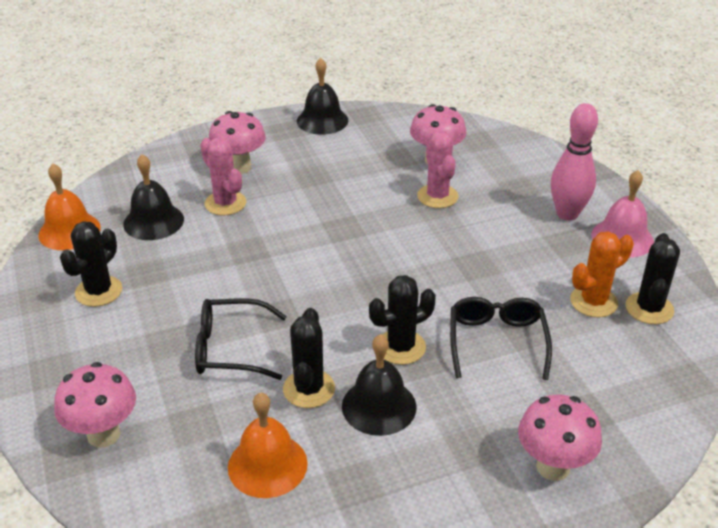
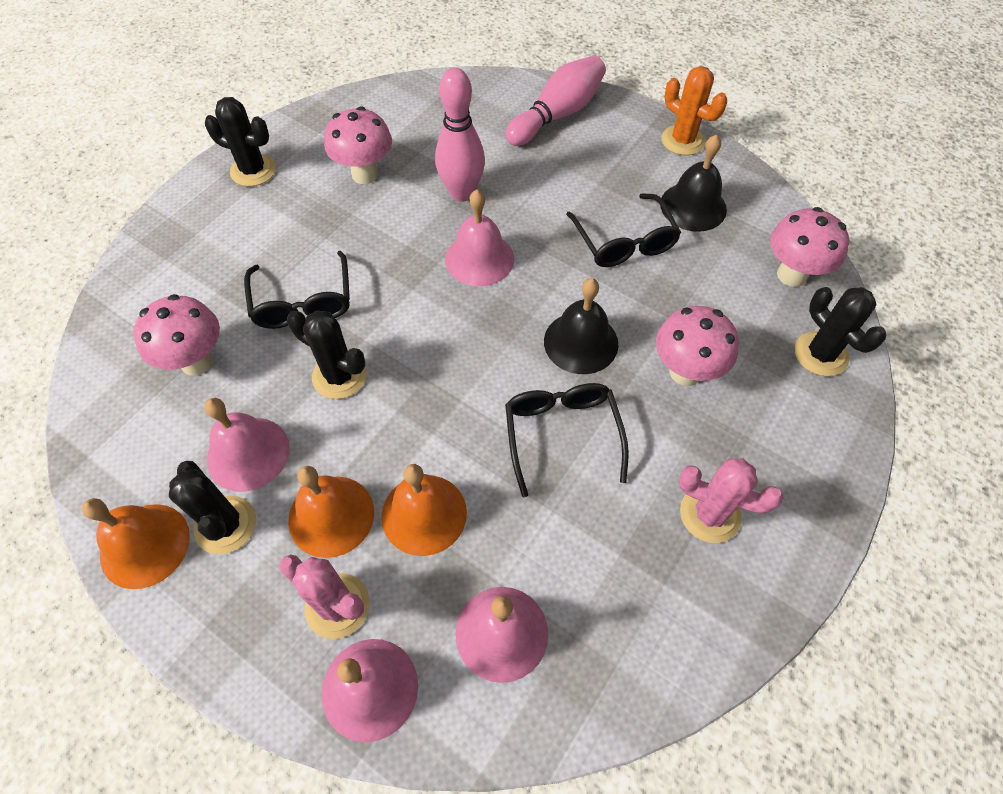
black bell: 3 -> 2
black glasses: 2 -> 3
orange bell: 2 -> 3
pink bell: 1 -> 4
pink bowling pin: 1 -> 2

